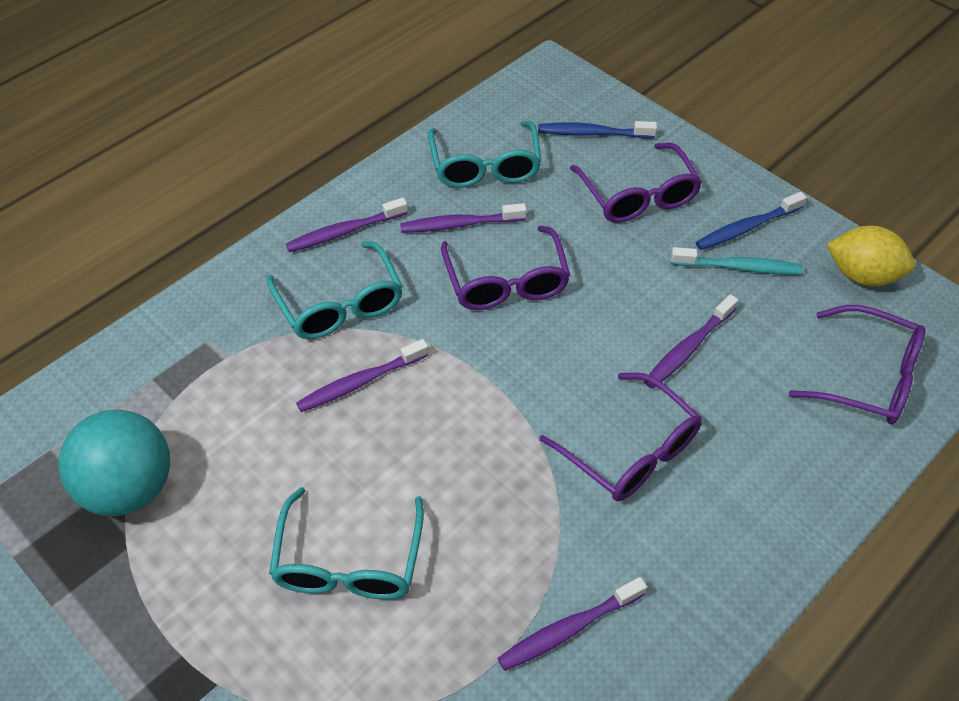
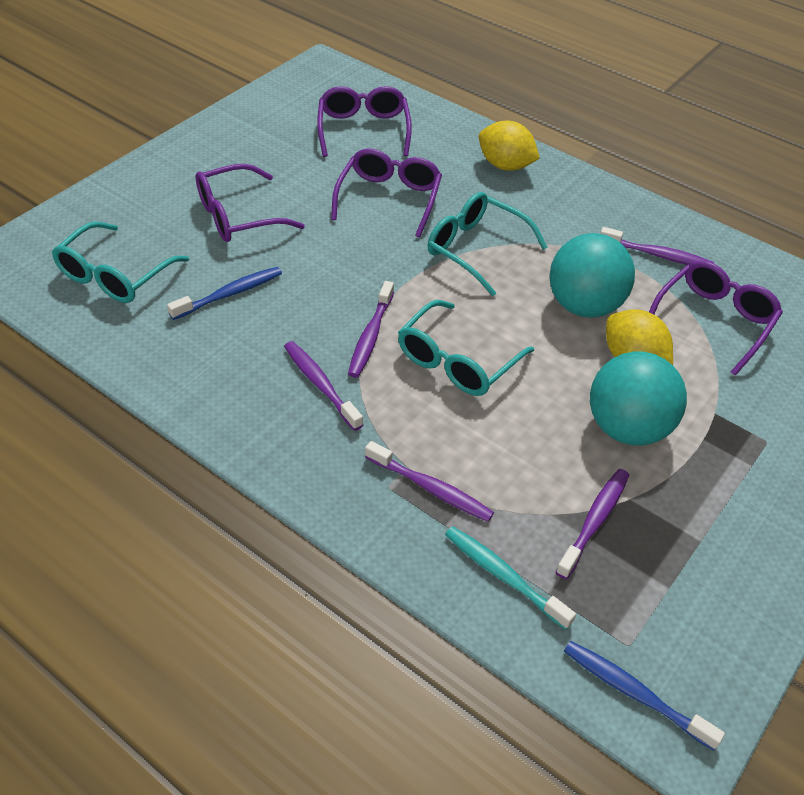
turquoise ball: 1 -> 2
yellow lemon: 1 -> 2

